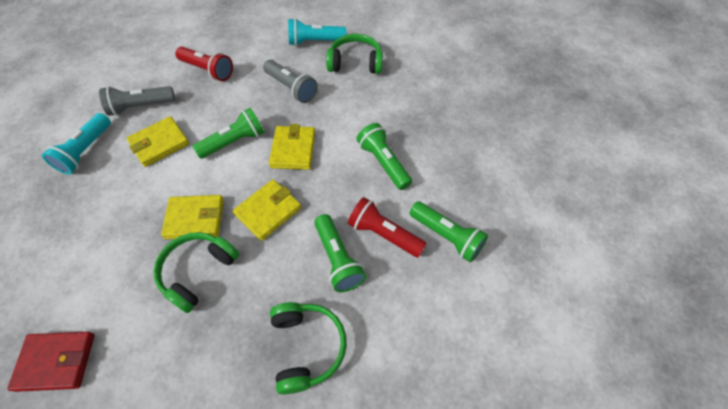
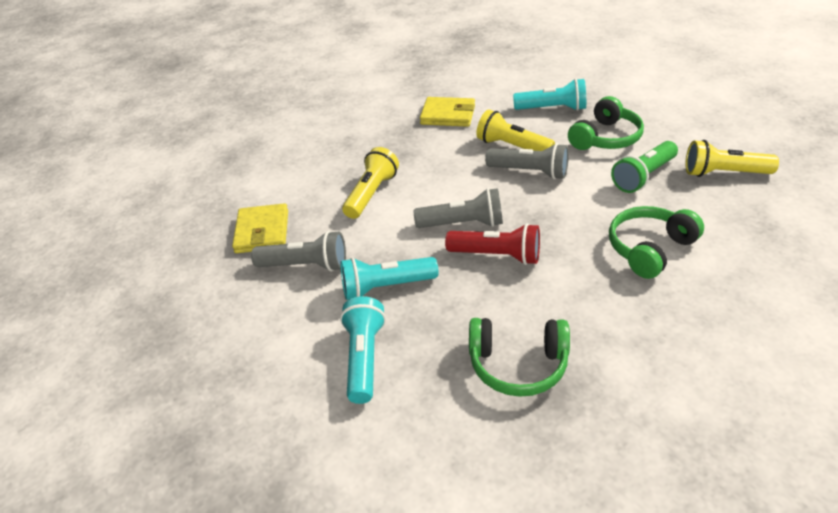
green flashlight: 4 -> 1
grey flashlight: 2 -> 3
red flashlight: 2 -> 1
red wallet: 1 -> 0
turquoise flashlight: 2 -> 3
yellow flashlight: 0 -> 3
yellow wallet: 4 -> 2

